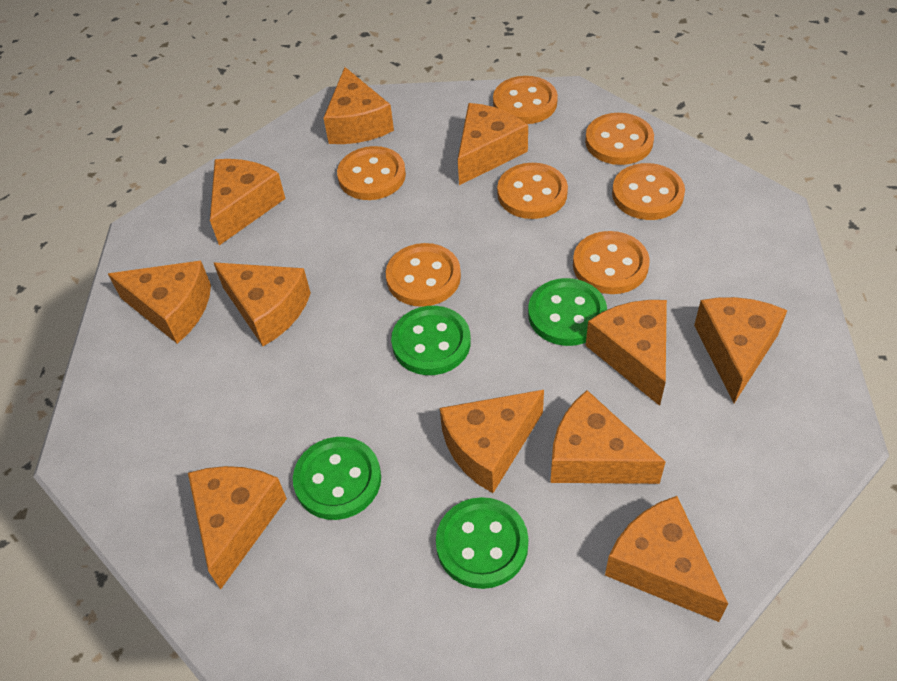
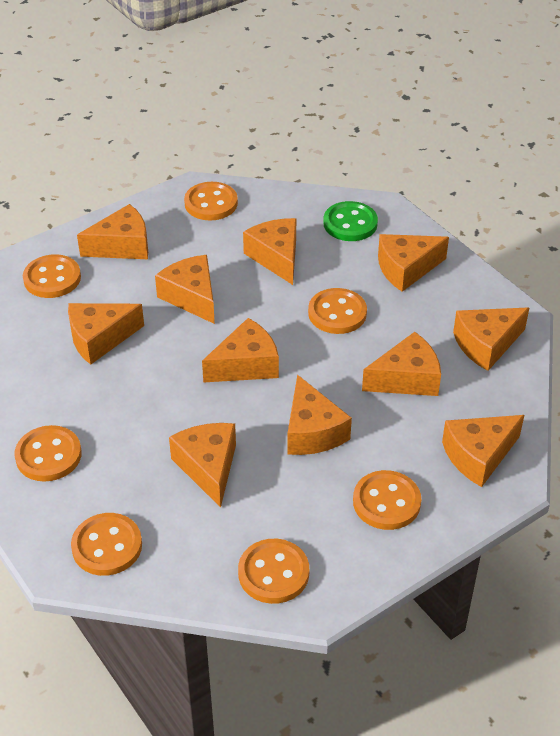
green button: 4 -> 1

